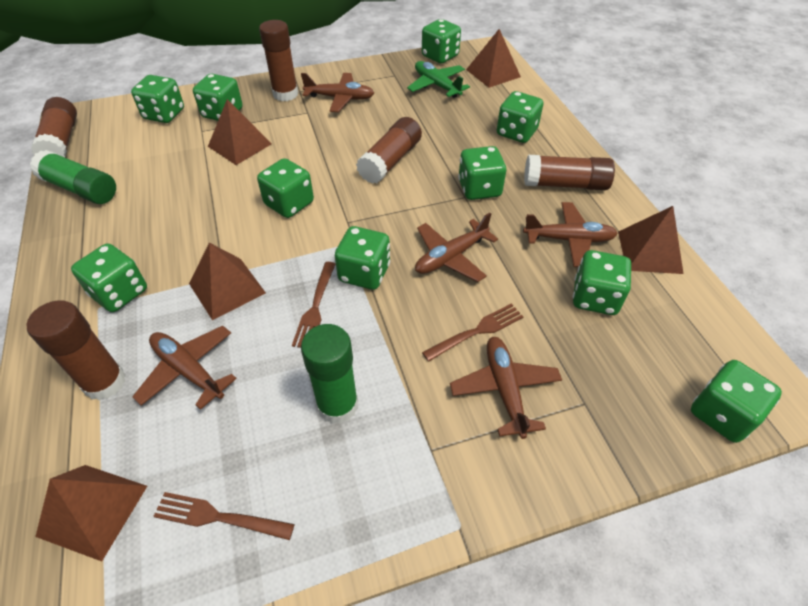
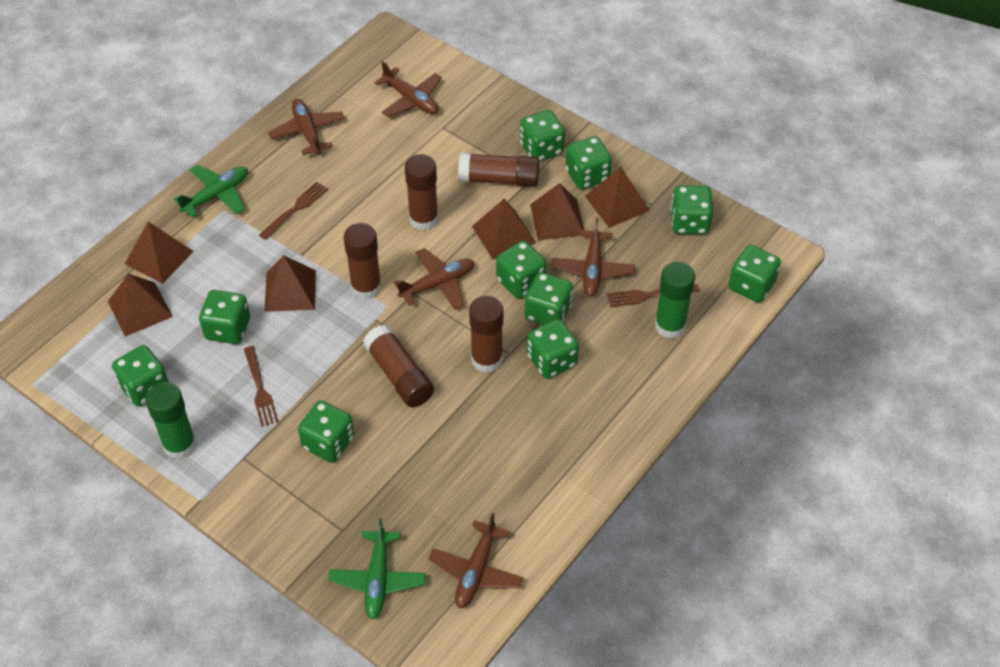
brown pyramid: 5 -> 6
green plane: 1 -> 2

